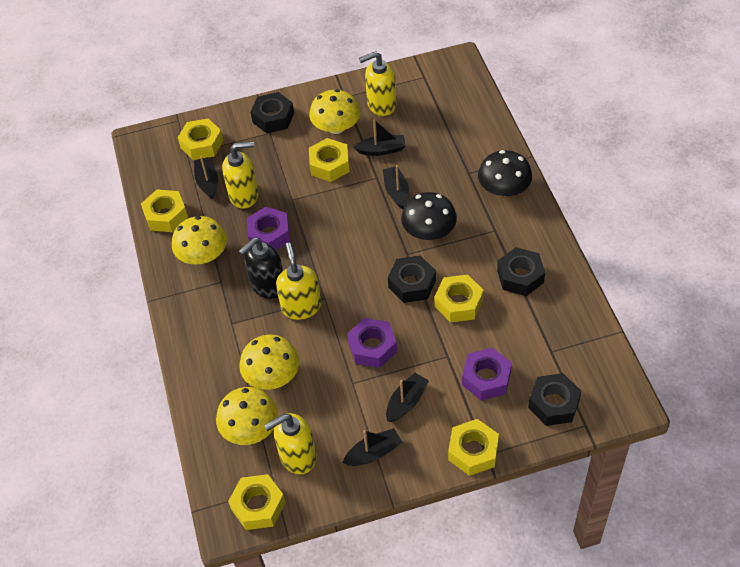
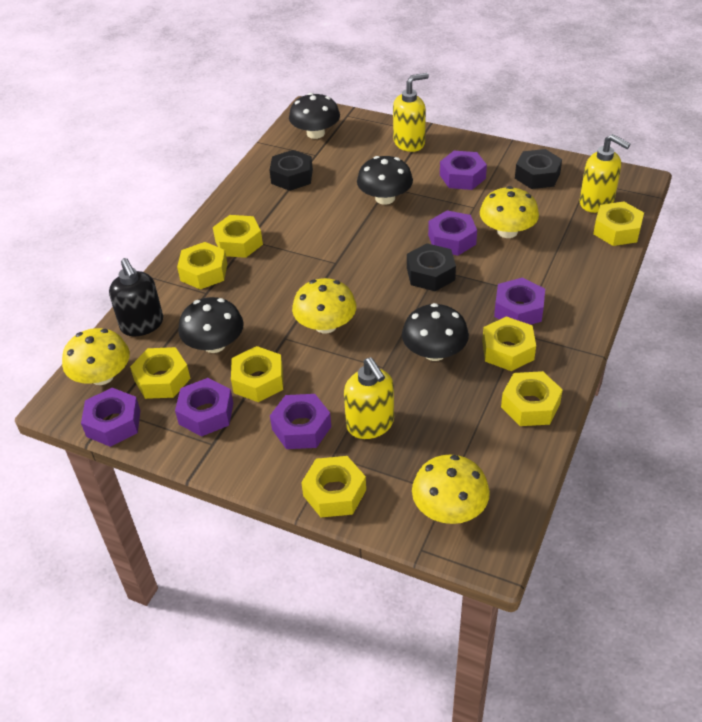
black boat: 5 -> 0
black mushroom: 2 -> 4
black nut: 4 -> 3
purple nut: 3 -> 6
yellow nut: 6 -> 8
yellow soap dispenser: 4 -> 3

